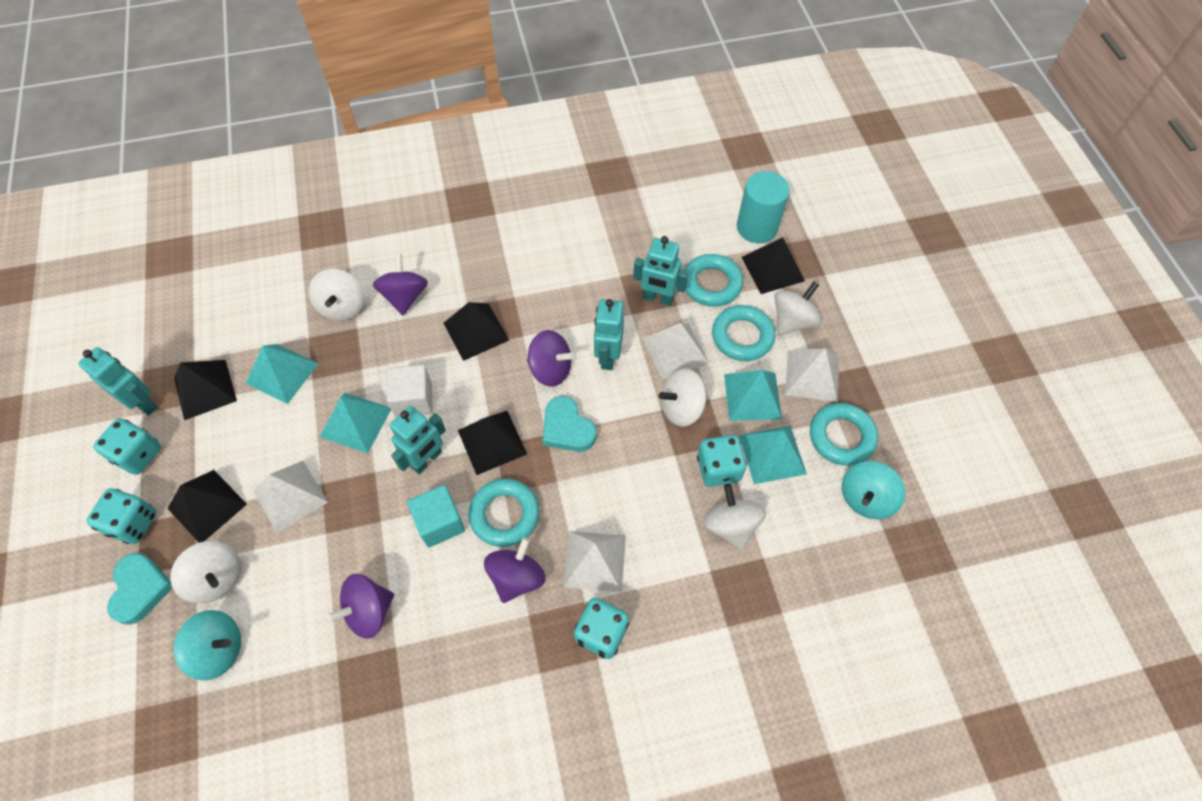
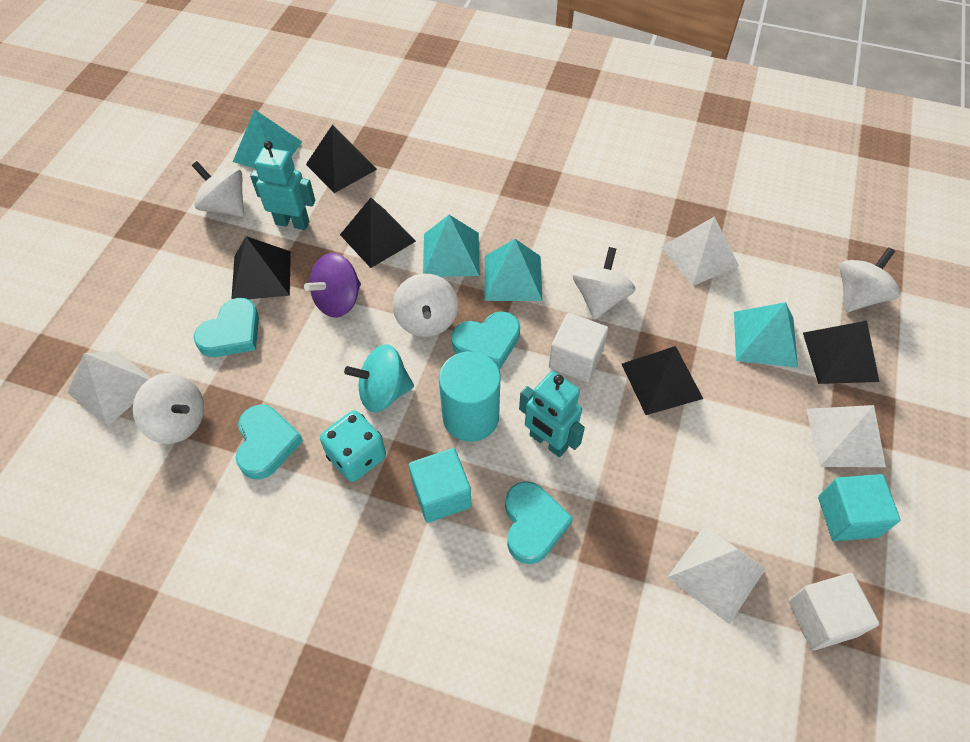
purple spinning top: 4 -> 1
turquoise cube: 1 -> 2
turquoise dice: 4 -> 1
turquoise heart: 2 -> 4
turquoise ring: 4 -> 0
turquoise robot: 4 -> 2
turquoise spinning top: 2 -> 1
white cube: 1 -> 2

